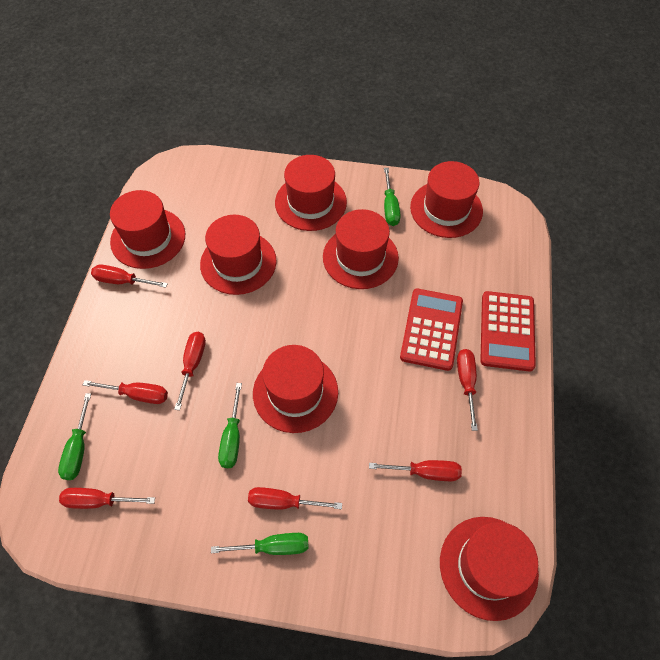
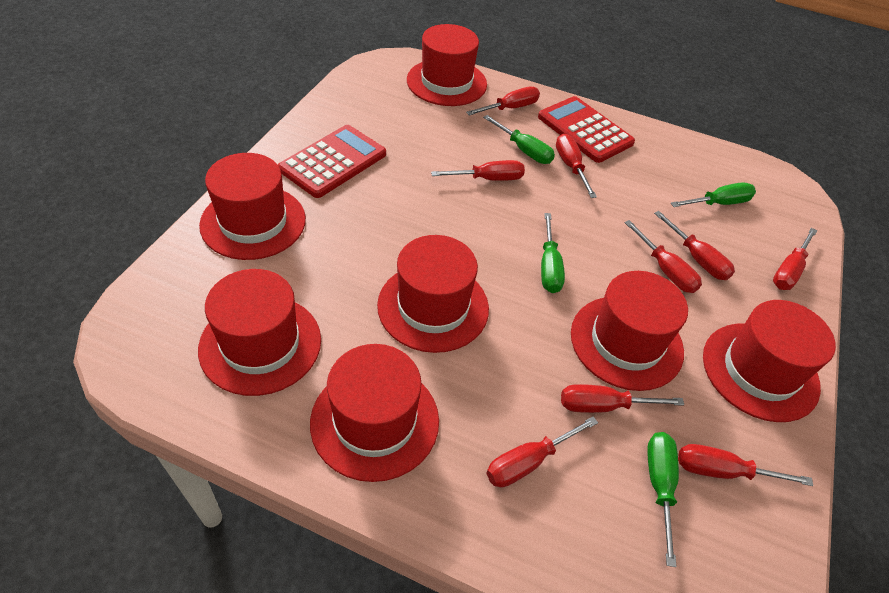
red screwdriver: 7 -> 9

